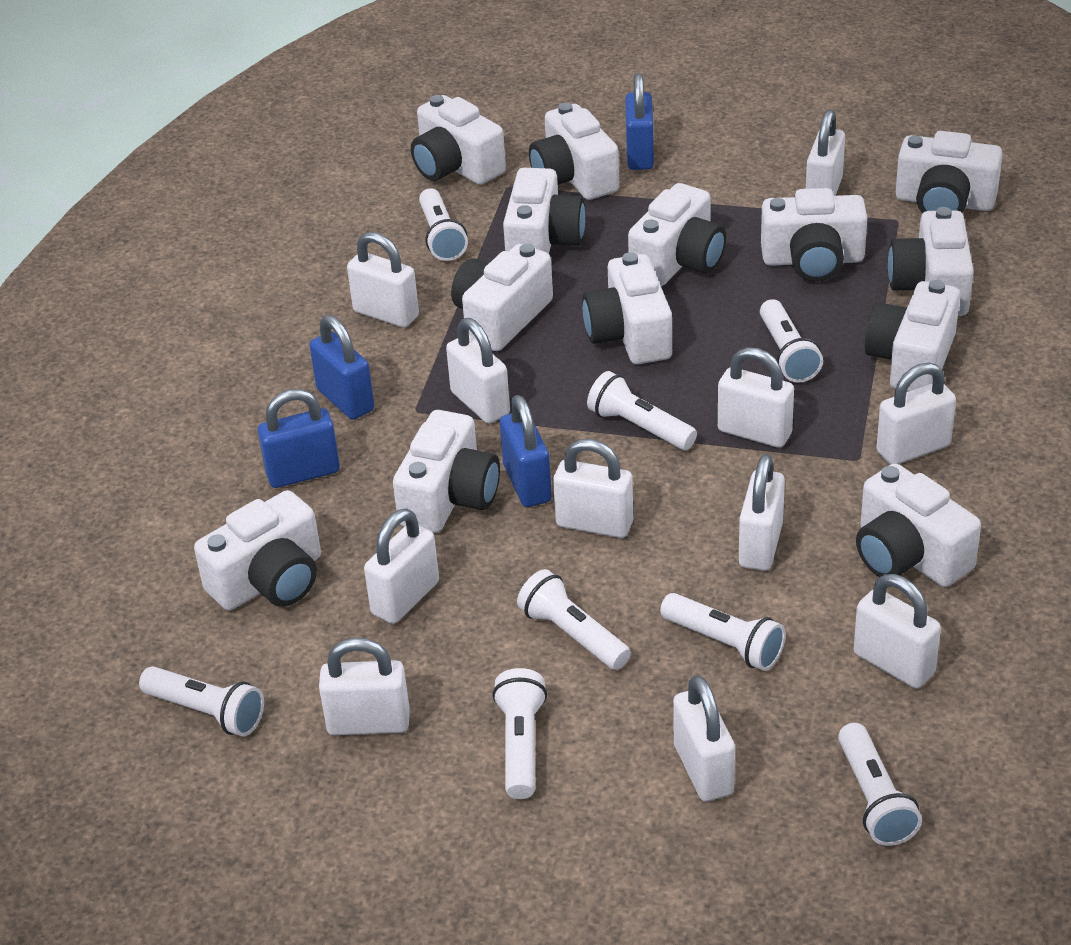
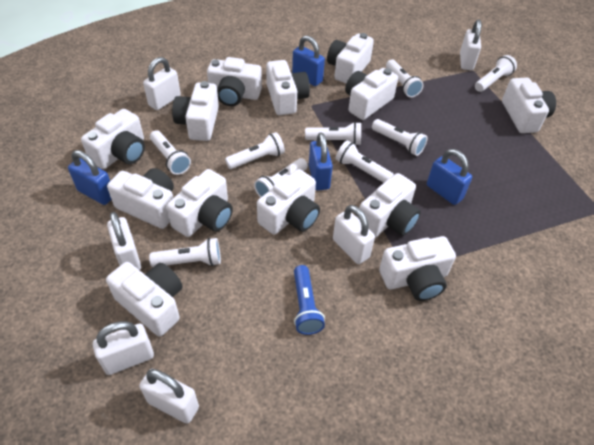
blue flashlight: 0 -> 1
white flashlight: 8 -> 9
white padlock: 11 -> 6

